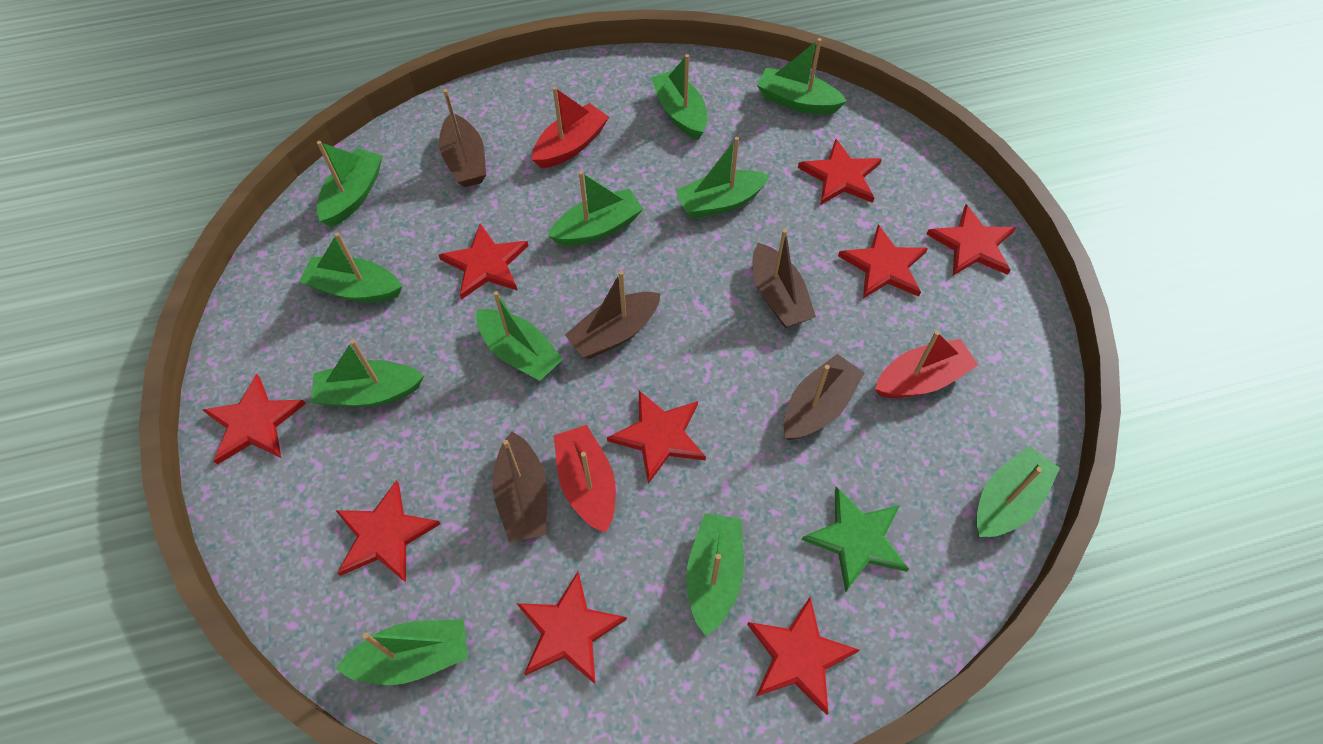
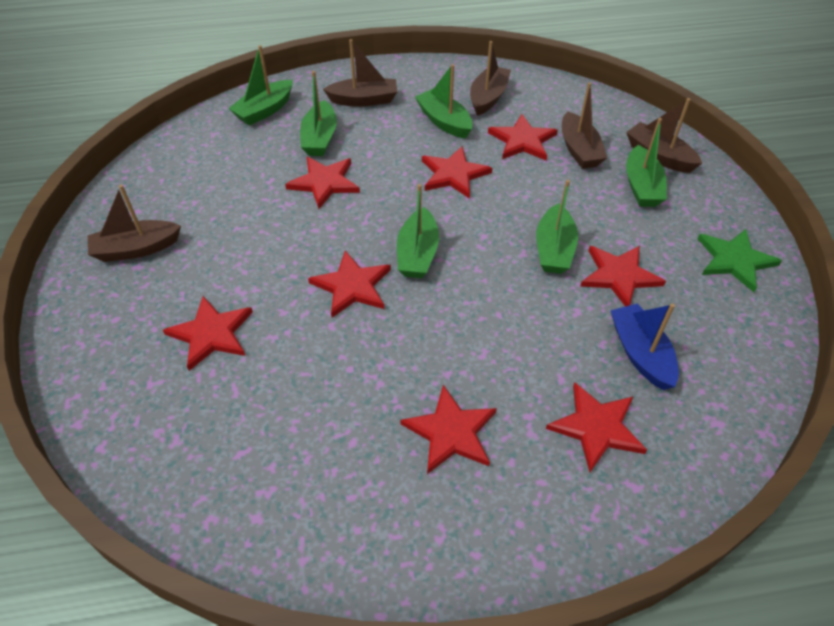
blue boat: 0 -> 1
green boat: 11 -> 6
red boat: 3 -> 0
red star: 9 -> 8

